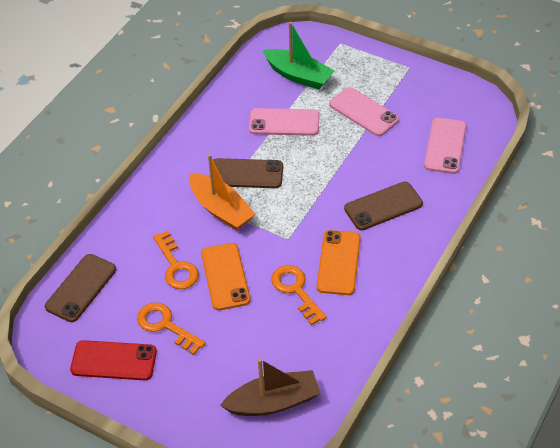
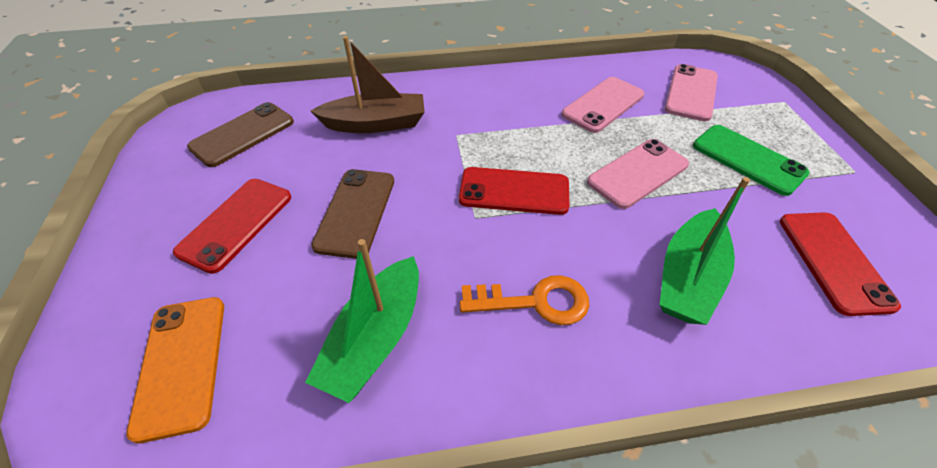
brown phone: 3 -> 2
green boat: 1 -> 2
green phone: 0 -> 1
orange boat: 1 -> 0
orange key: 3 -> 1
orange phone: 2 -> 1
red phone: 1 -> 3

